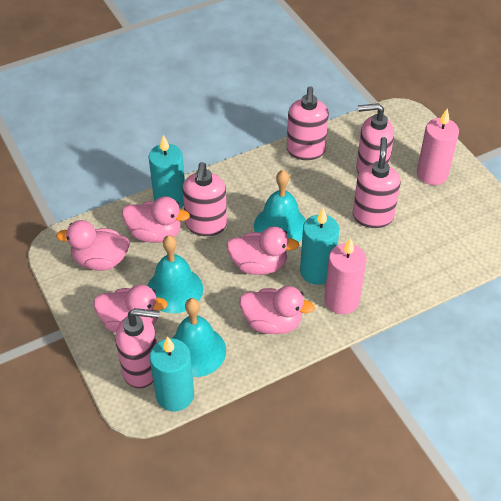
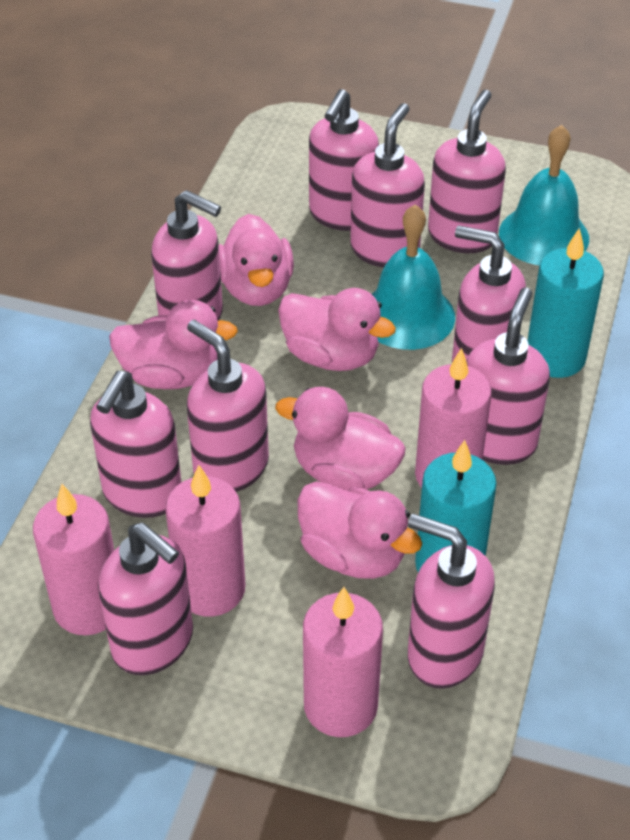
pink candle: 2 -> 4
pink soap dispenser: 5 -> 10
turquoise bell: 3 -> 2
turquoise candle: 3 -> 2

